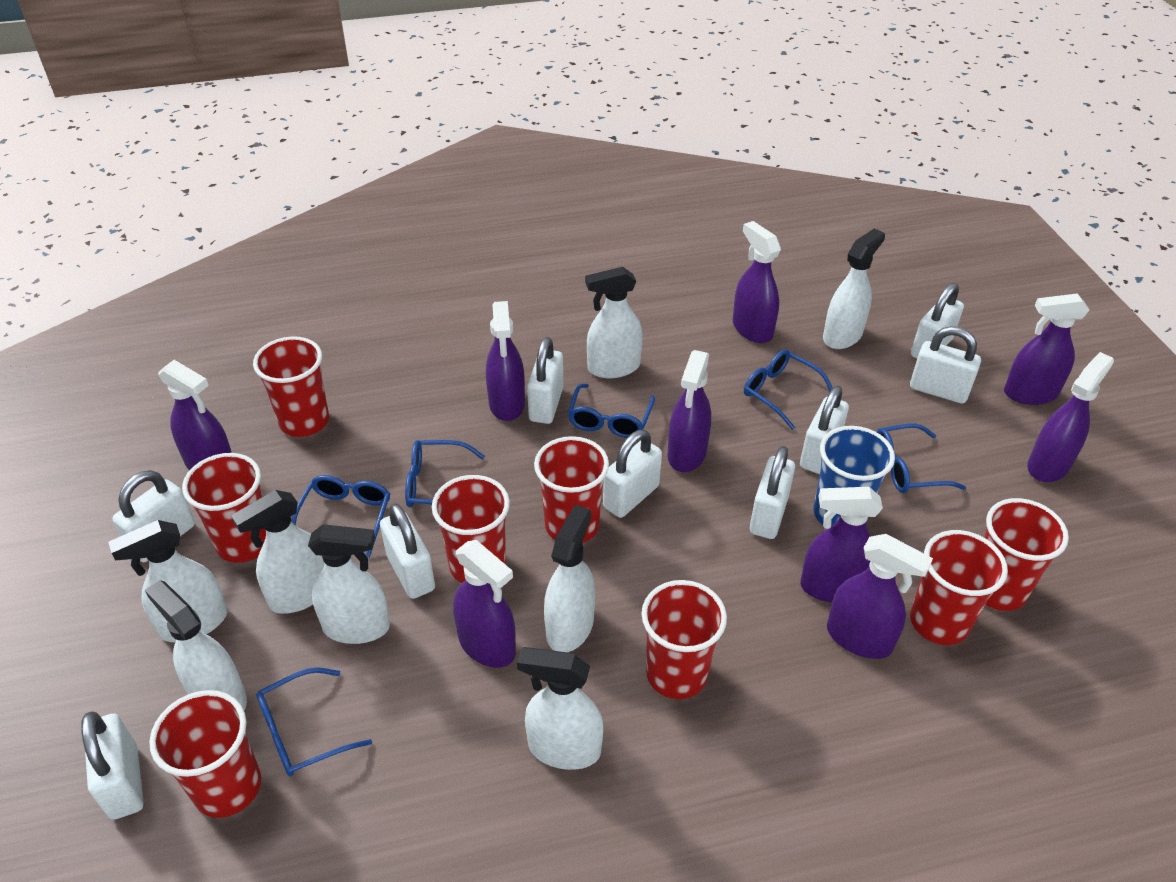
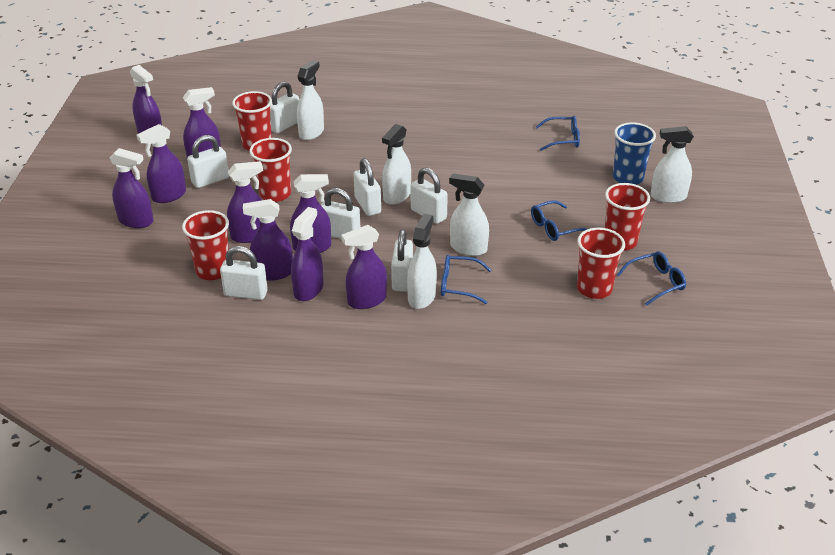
blue glasses: 6 -> 4
red cup: 8 -> 5
white padlock: 9 -> 7
white spray bottle: 8 -> 5

